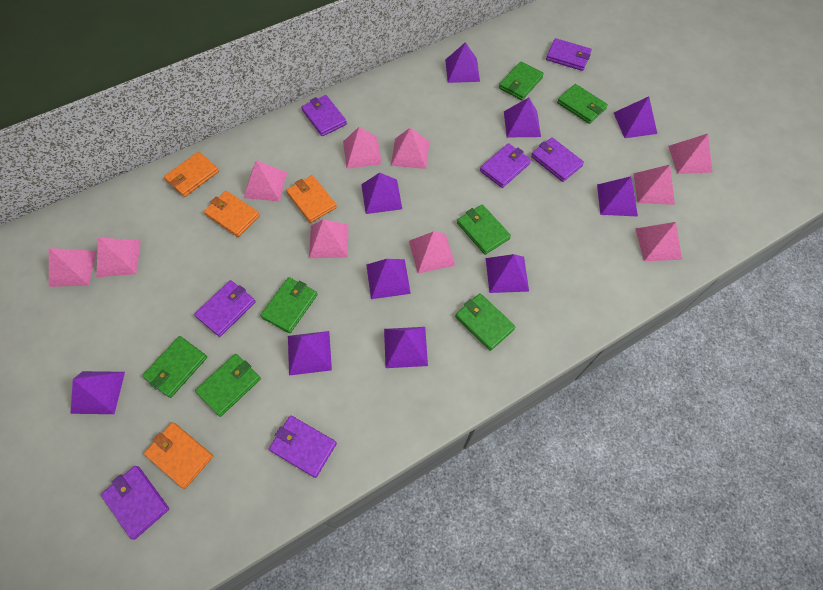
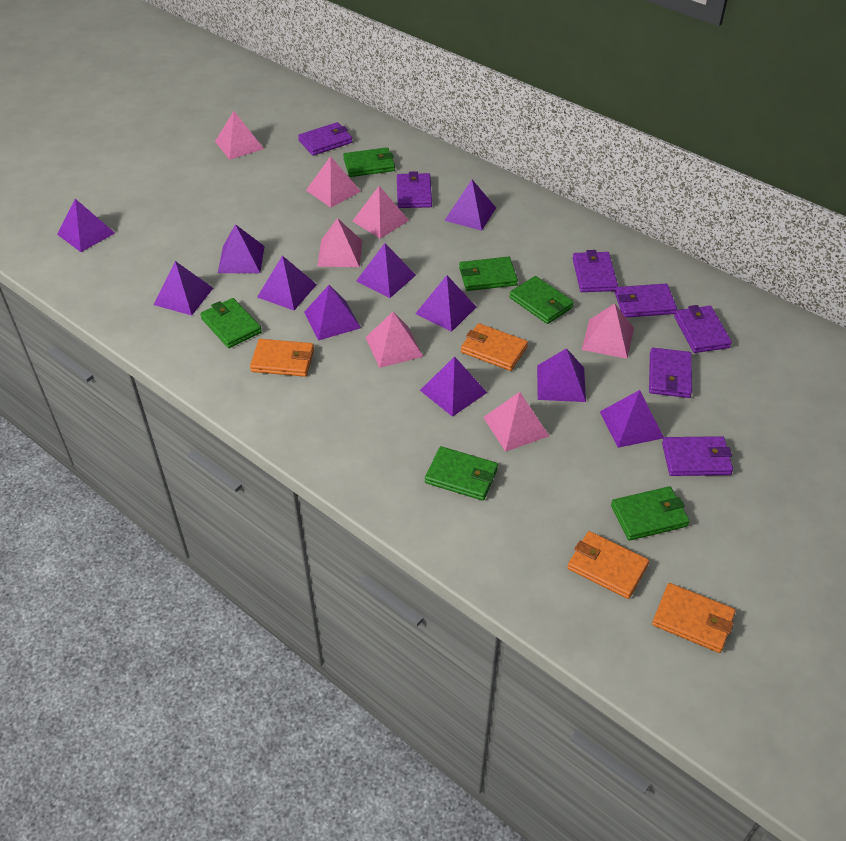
green wallet: 7 -> 6
pink pyramid: 10 -> 7
purple pyramid: 10 -> 11

